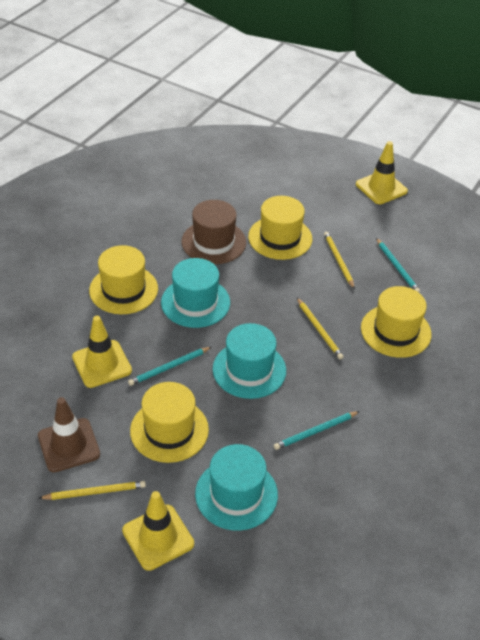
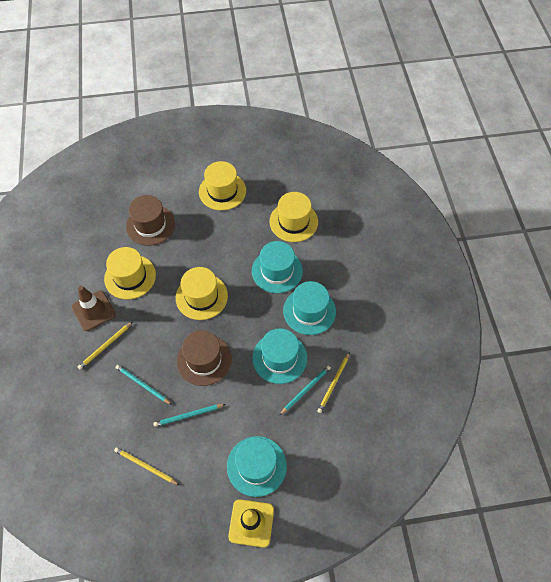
brown hat: 1 -> 2
turquoise hat: 3 -> 4
yellow traffic cone: 3 -> 1

